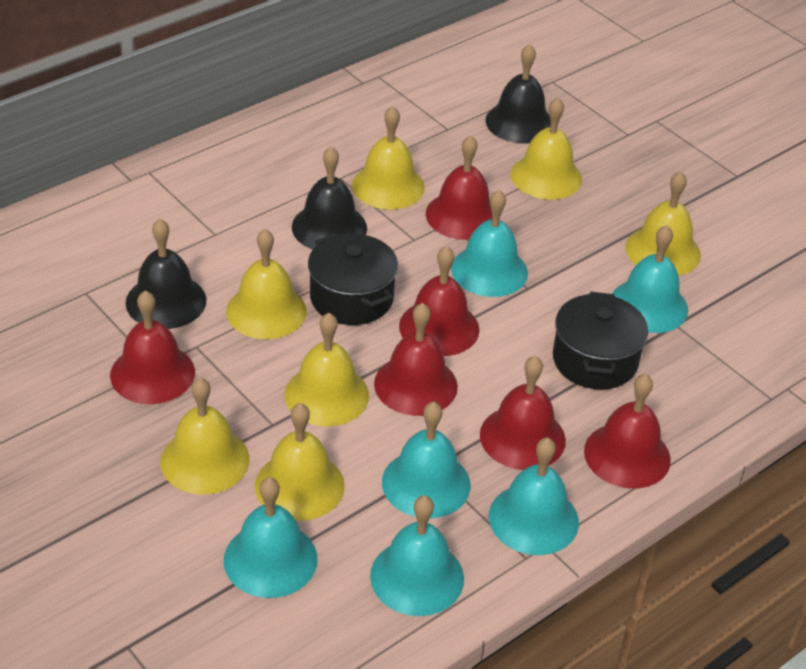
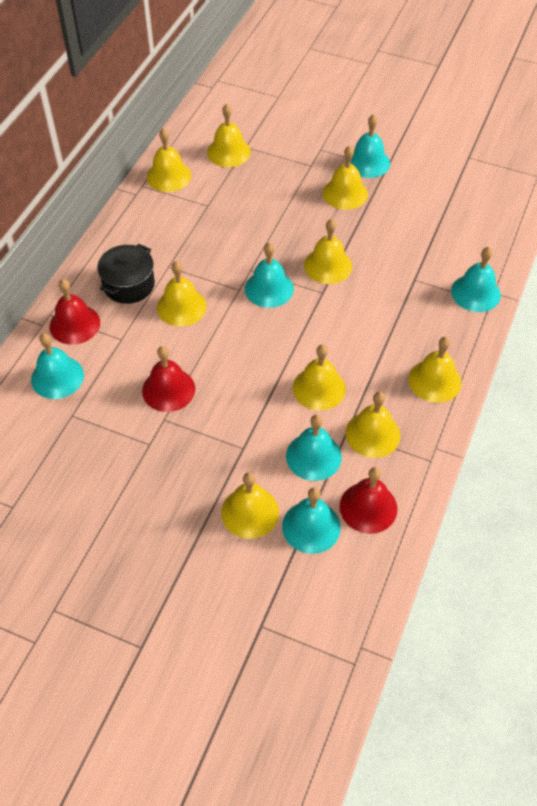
black bell: 3 -> 0
black pot: 2 -> 1
red bell: 6 -> 3
yellow bell: 7 -> 9

